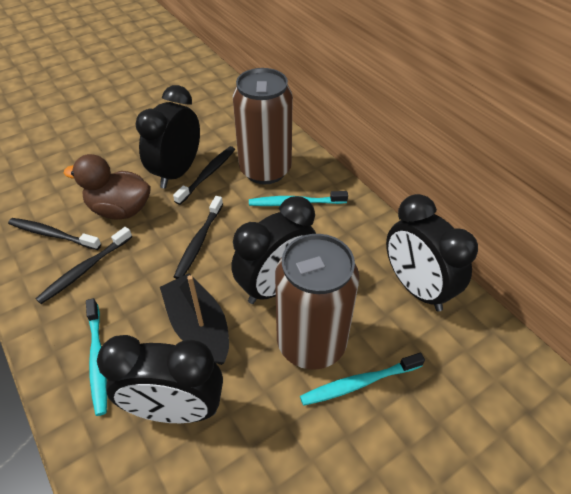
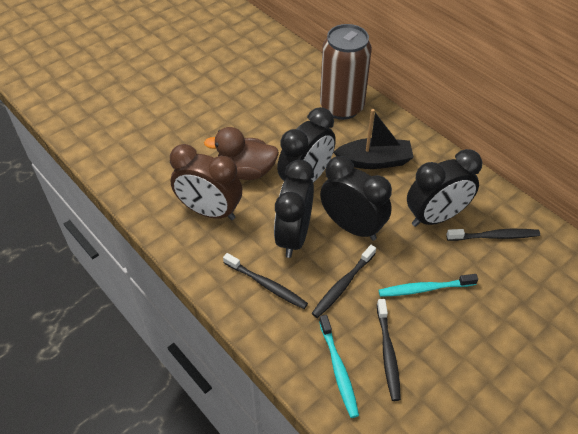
brown can: 2 -> 1
brown clock: 0 -> 1
turquoise toothbrush: 3 -> 2

